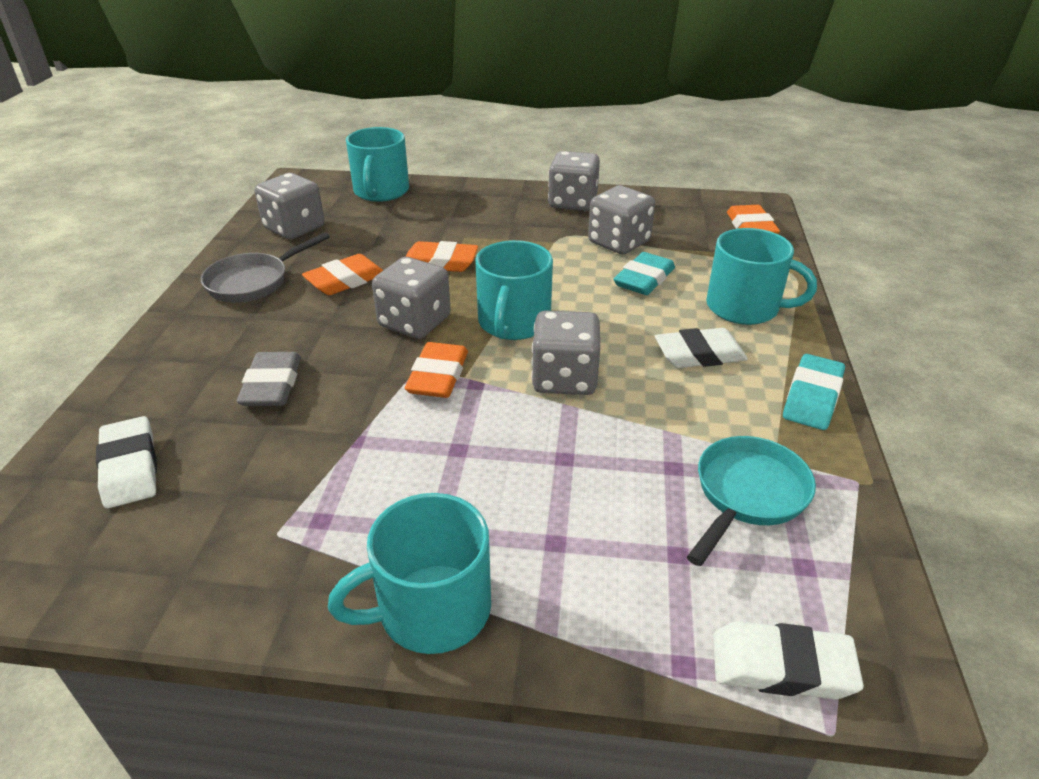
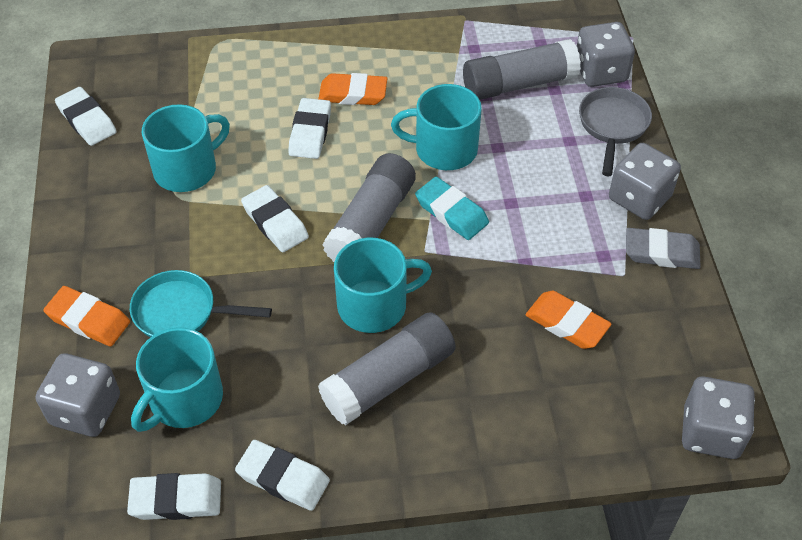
grey dice: 5 -> 4
grey glue stick: 0 -> 3
orange eraser: 4 -> 3
turquoise eraser: 2 -> 1
white eraser: 3 -> 5

